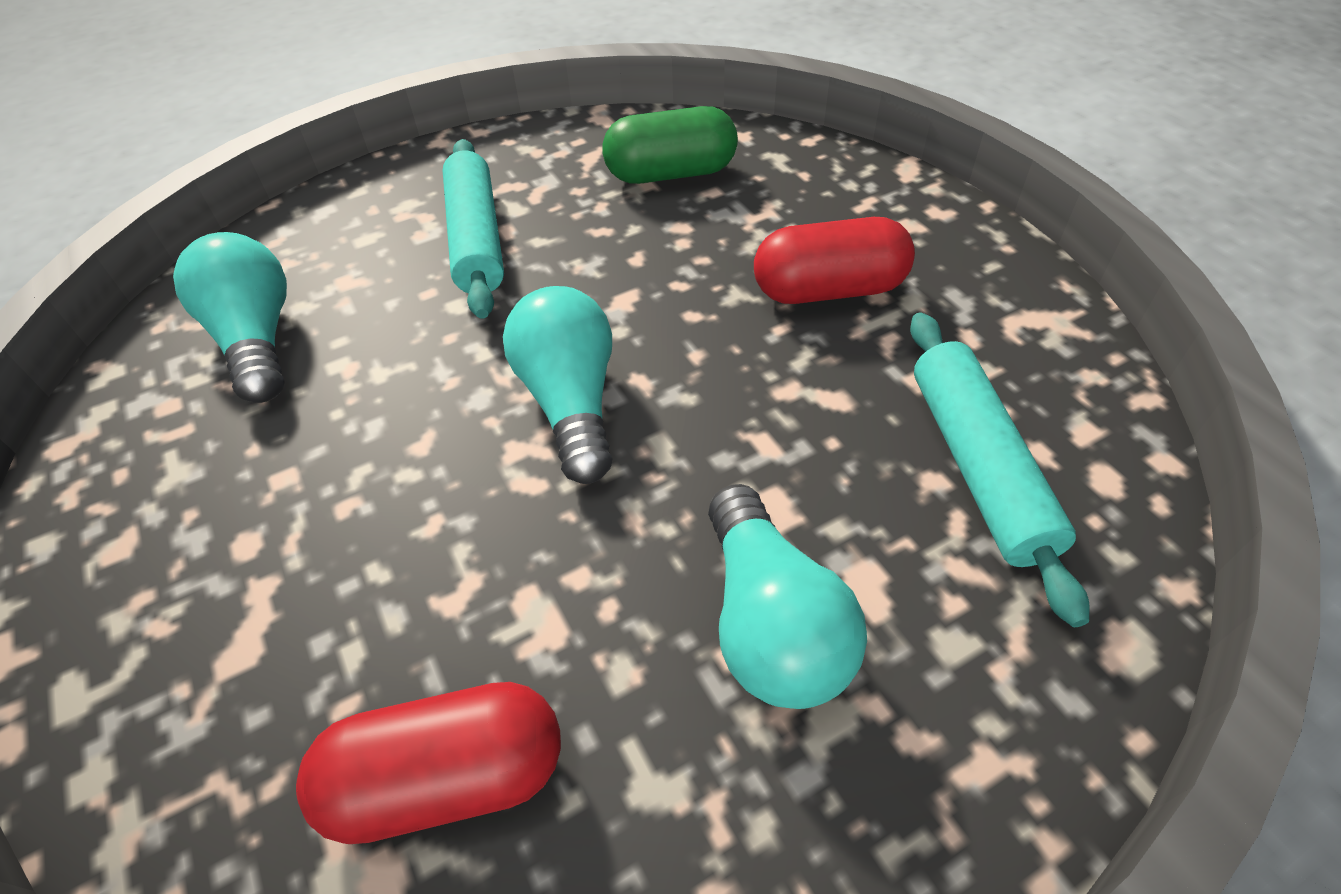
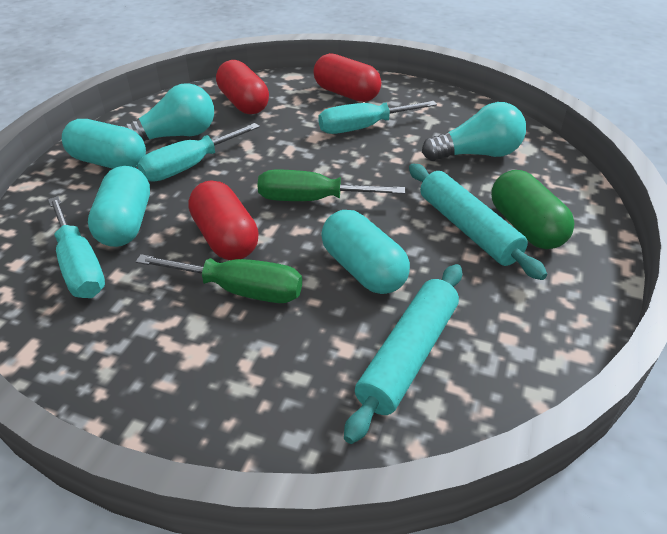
green screwdriver: 0 -> 2
red capsule: 2 -> 3
turquoise capsule: 0 -> 3
turquoise light bulb: 3 -> 2
turquoise screwdriver: 0 -> 3

